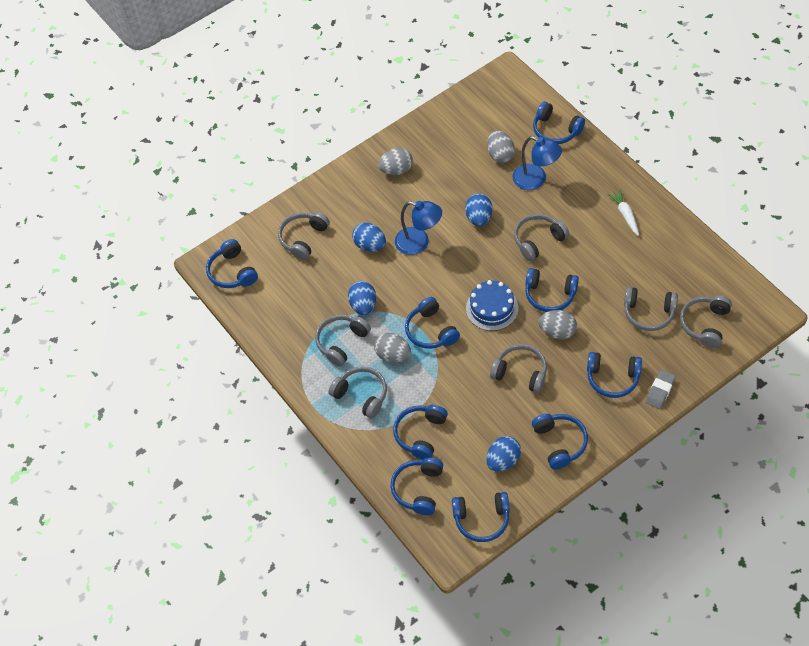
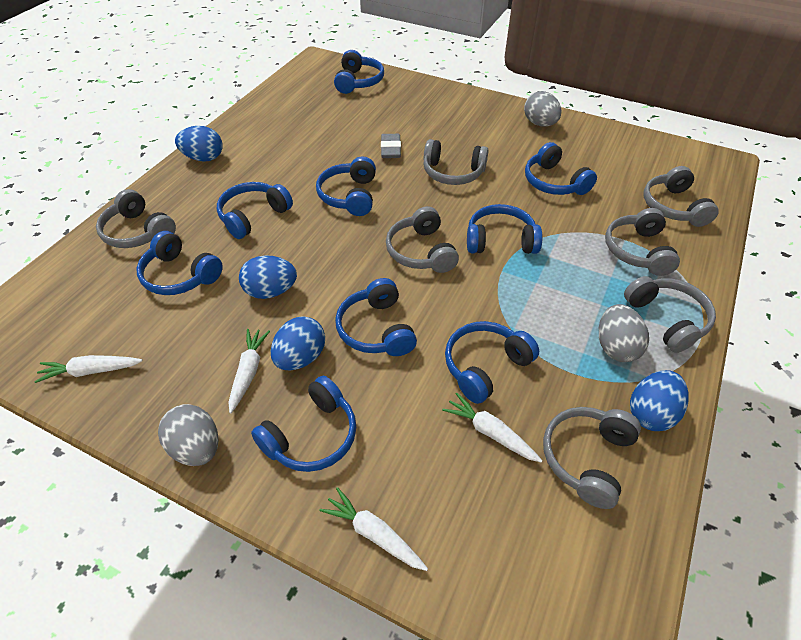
blue cake: 1 -> 0
blue lamp: 2 -> 0
grey egg: 4 -> 3
white carrot: 1 -> 4

